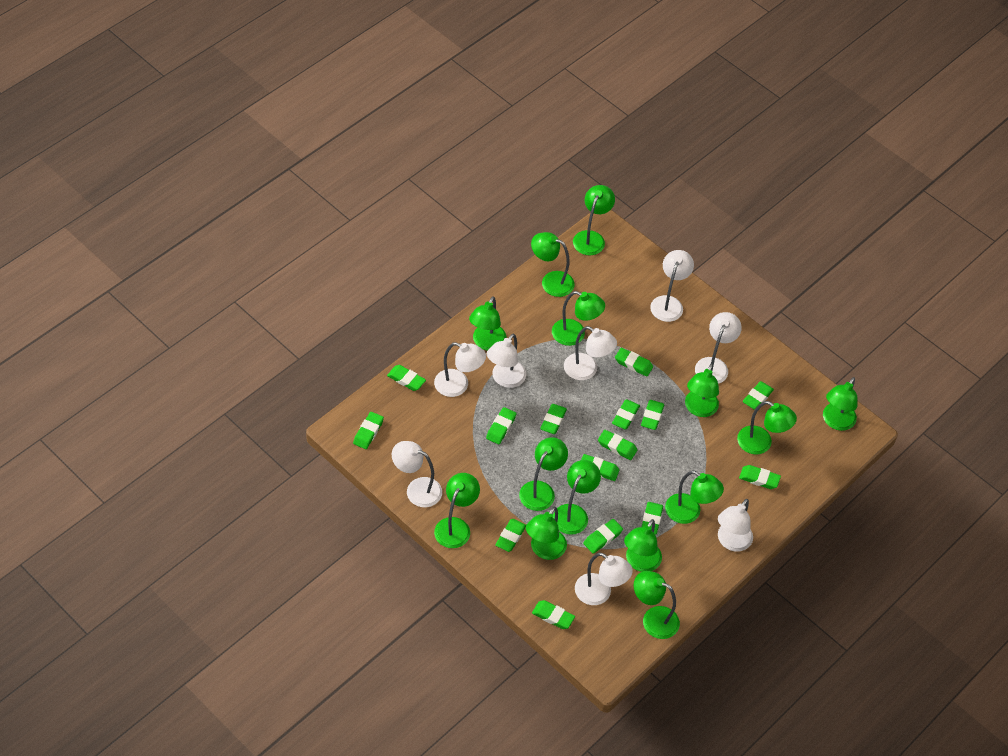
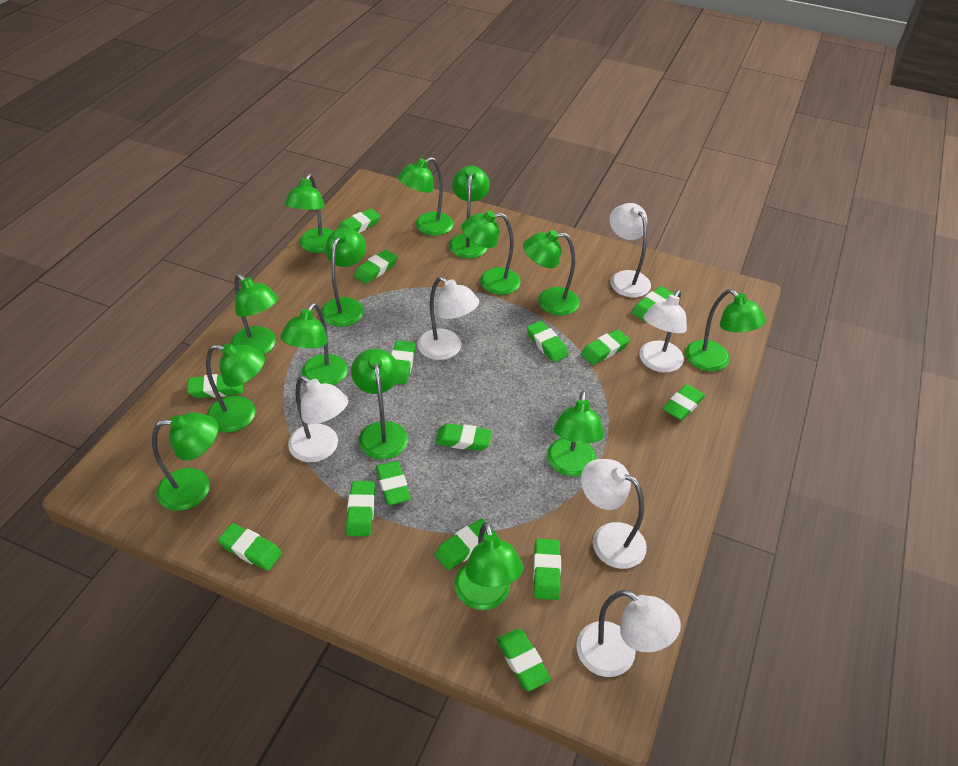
white lamp: 8 -> 6

